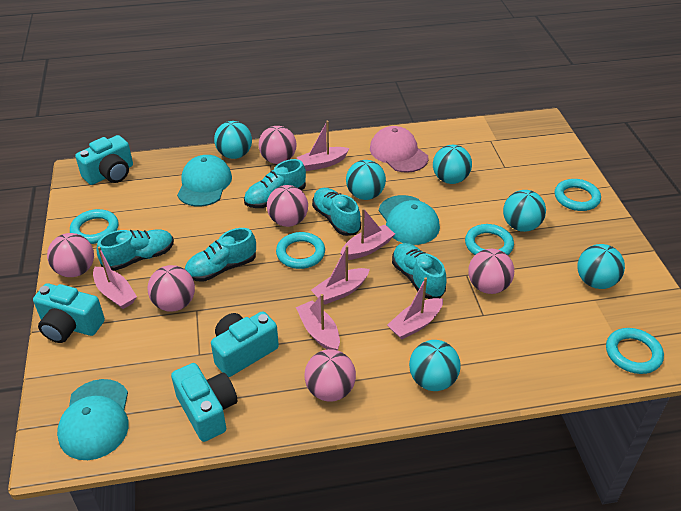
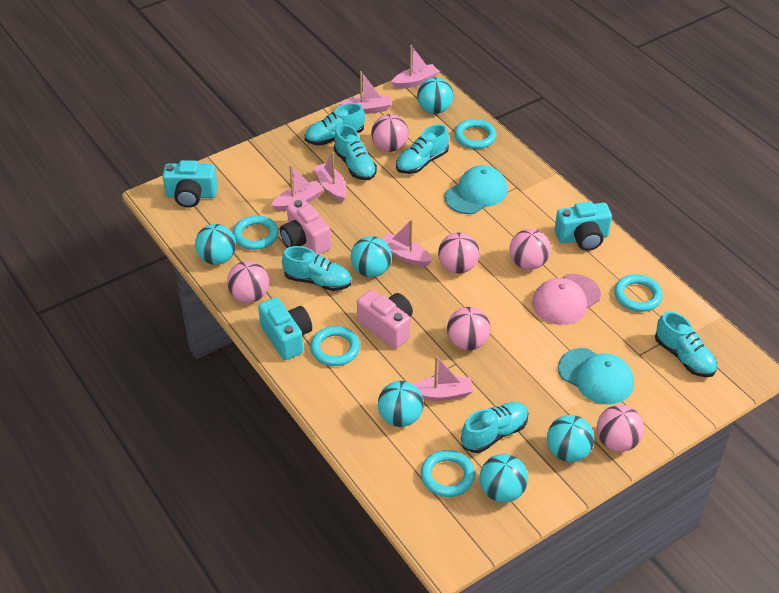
pink camera: 0 -> 2
turquoise camera: 4 -> 3
turquoise cap: 3 -> 2
turquoise shoe: 5 -> 6

